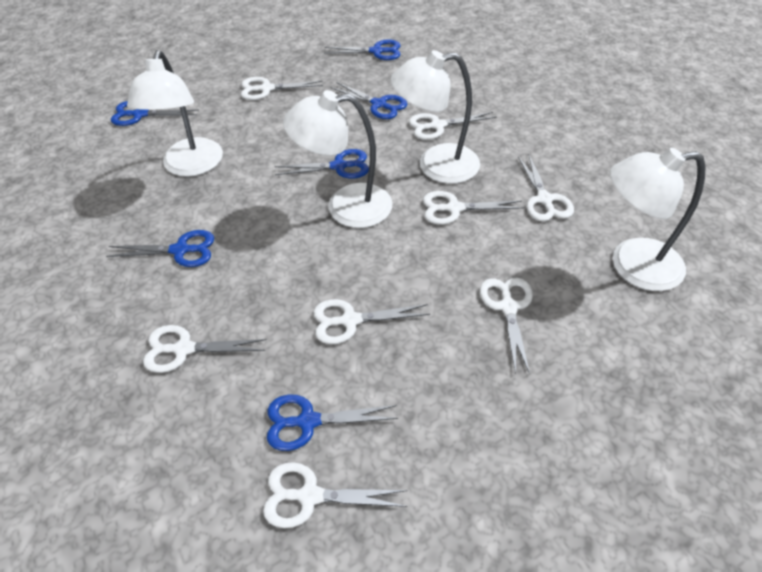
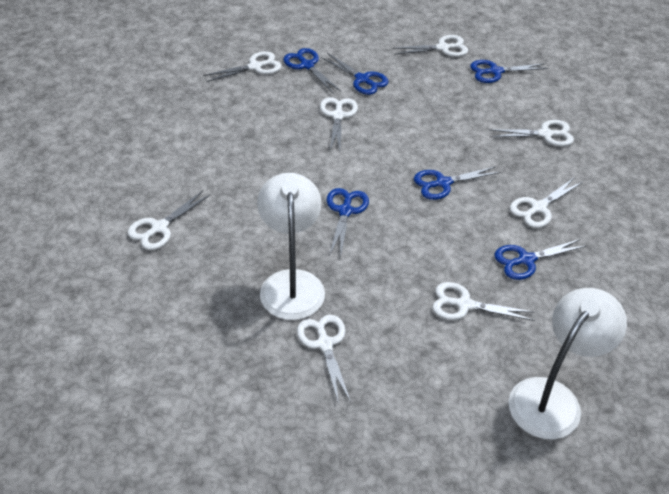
white lamp: 4 -> 2

